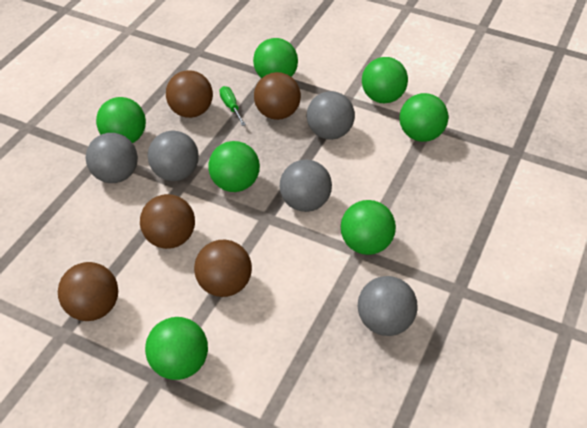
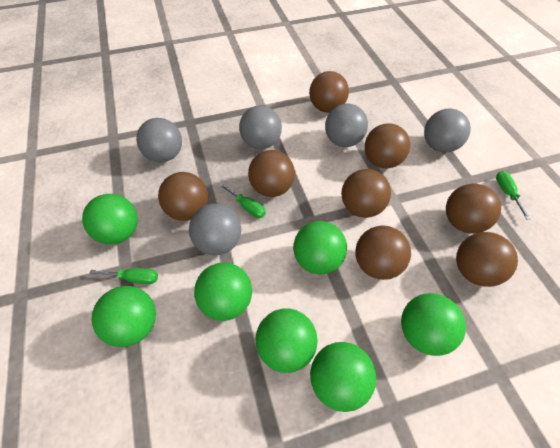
brown ball: 5 -> 8
green screwdriver: 1 -> 3

